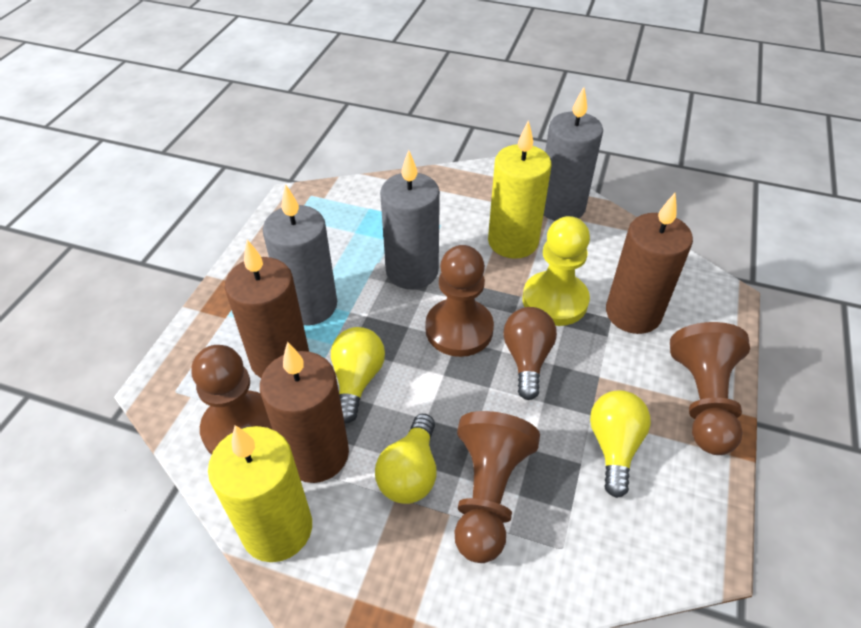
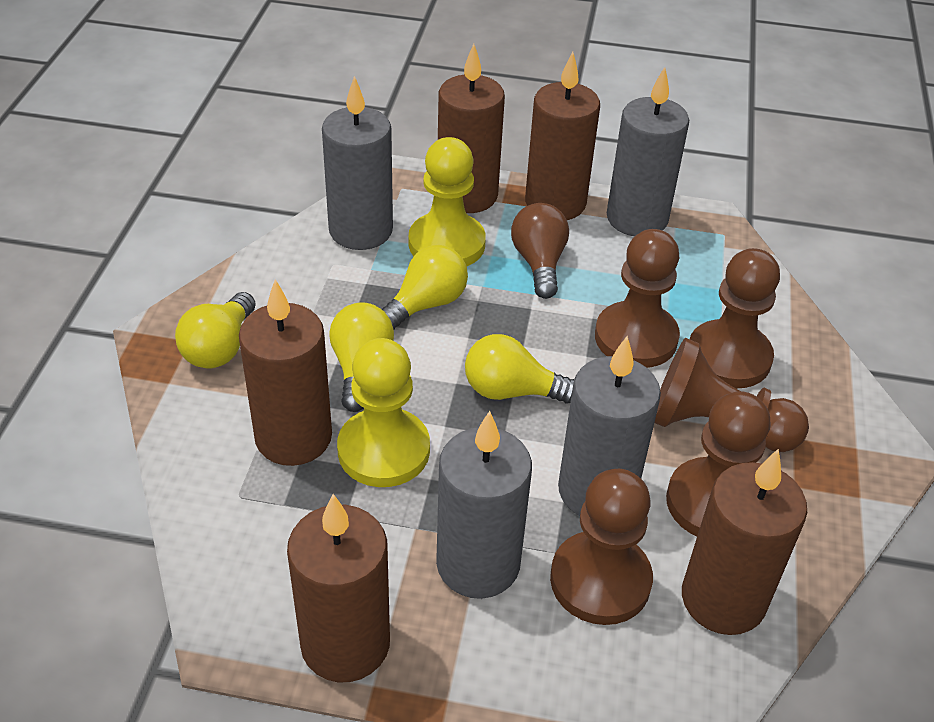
brown candle: 3 -> 5
brown pawn: 4 -> 5
grey candle: 3 -> 4
yellow candle: 2 -> 0
yellow light bulb: 3 -> 4
yellow pawn: 1 -> 2

